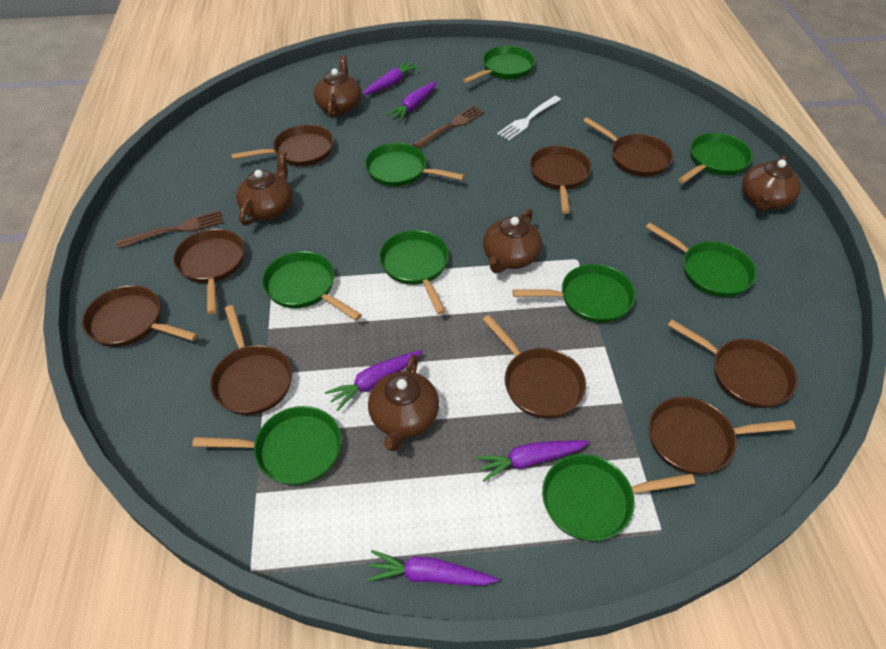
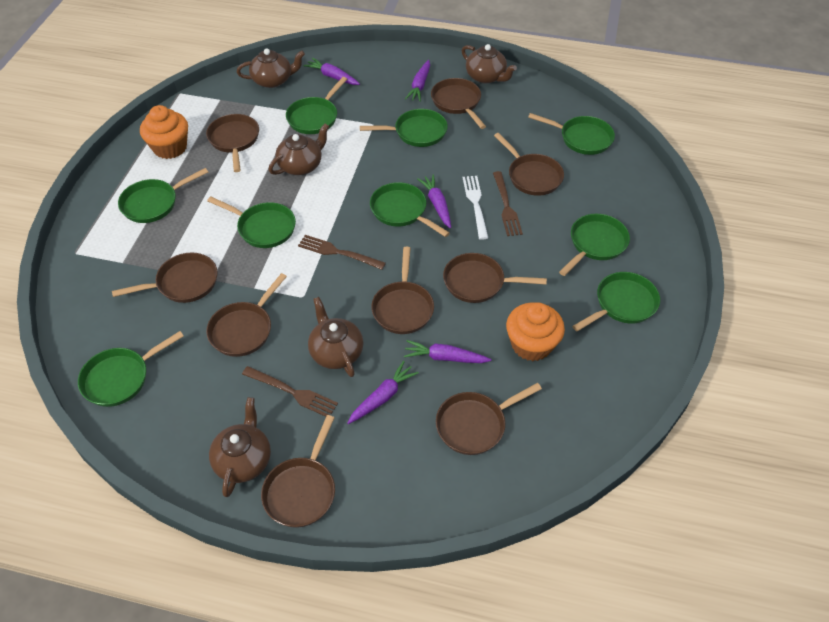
brown fork: 2 -> 3
orange cupcake: 0 -> 2

